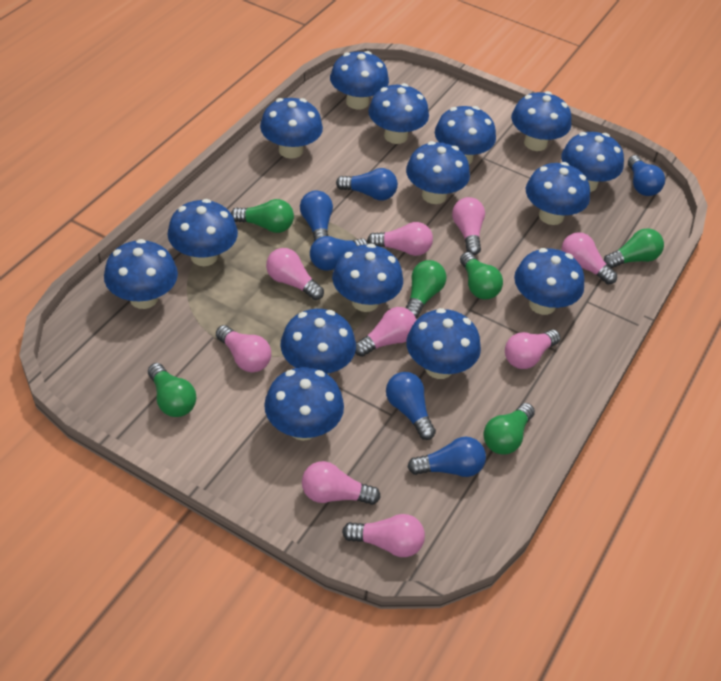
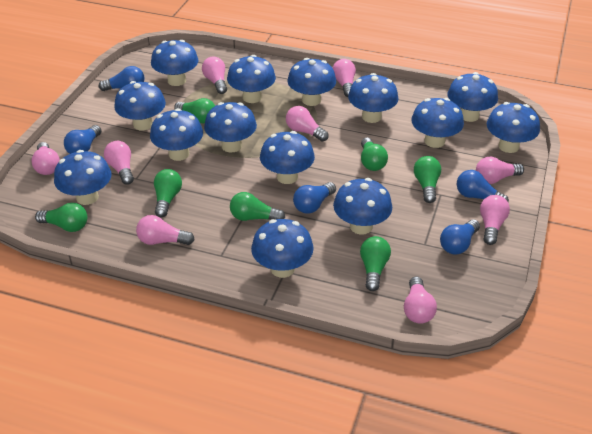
blue light bulb: 6 -> 5
blue mushroom: 15 -> 14
green light bulb: 6 -> 7

